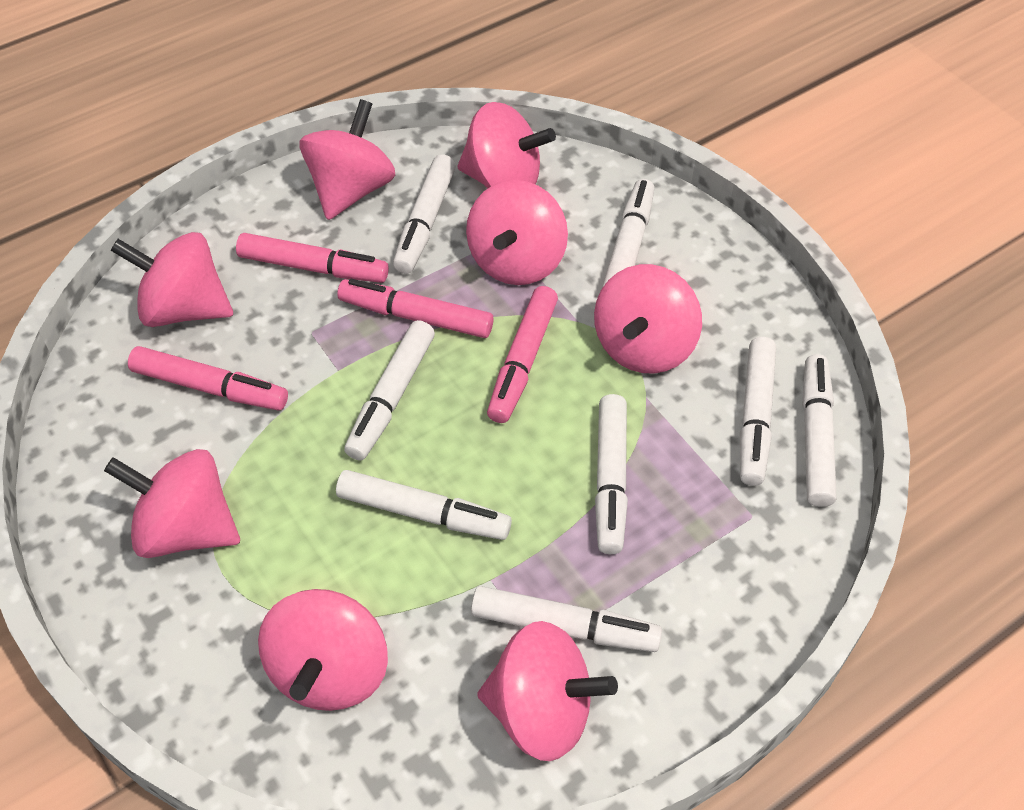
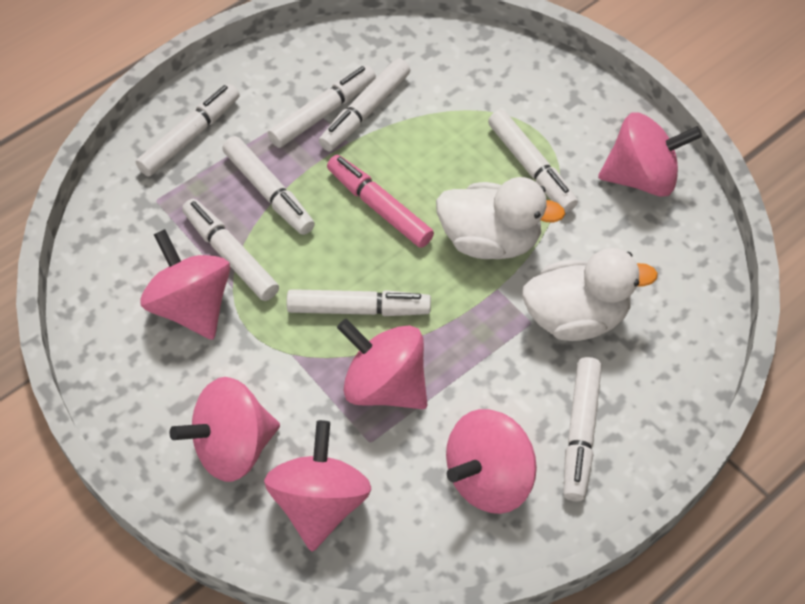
pink marker: 4 -> 1
pink spinning top: 8 -> 6
white duck: 0 -> 2

